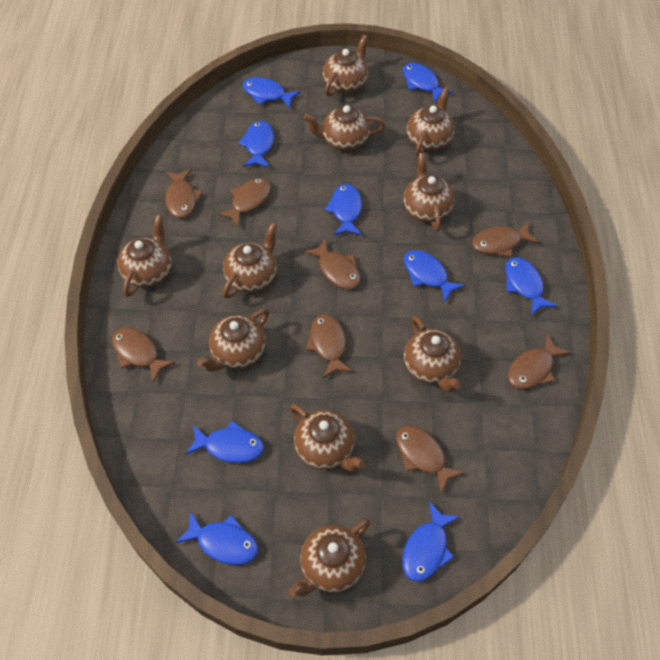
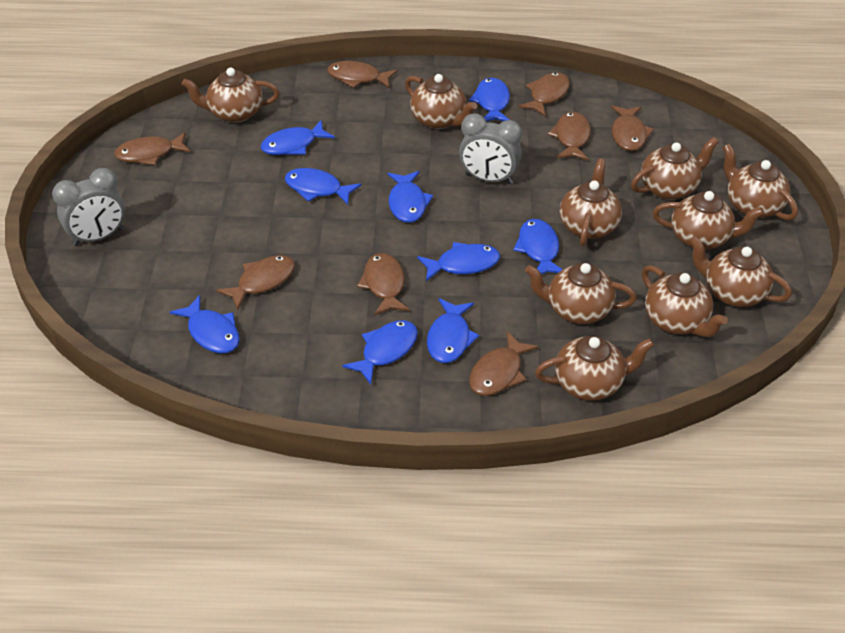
grey clock: 0 -> 2

